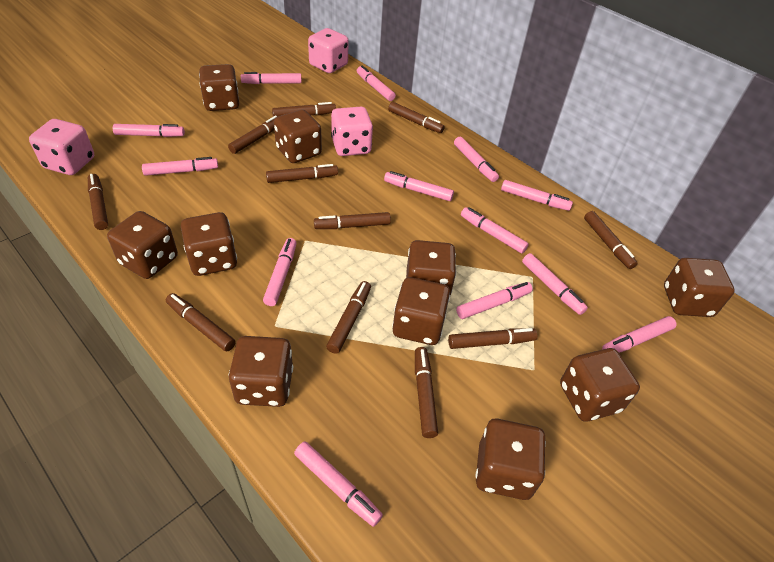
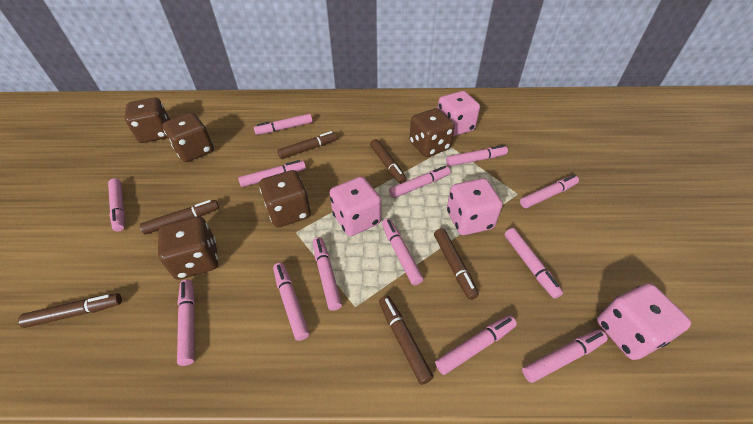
brown dice: 10 -> 5
brown marker: 11 -> 6
pink dice: 3 -> 4

